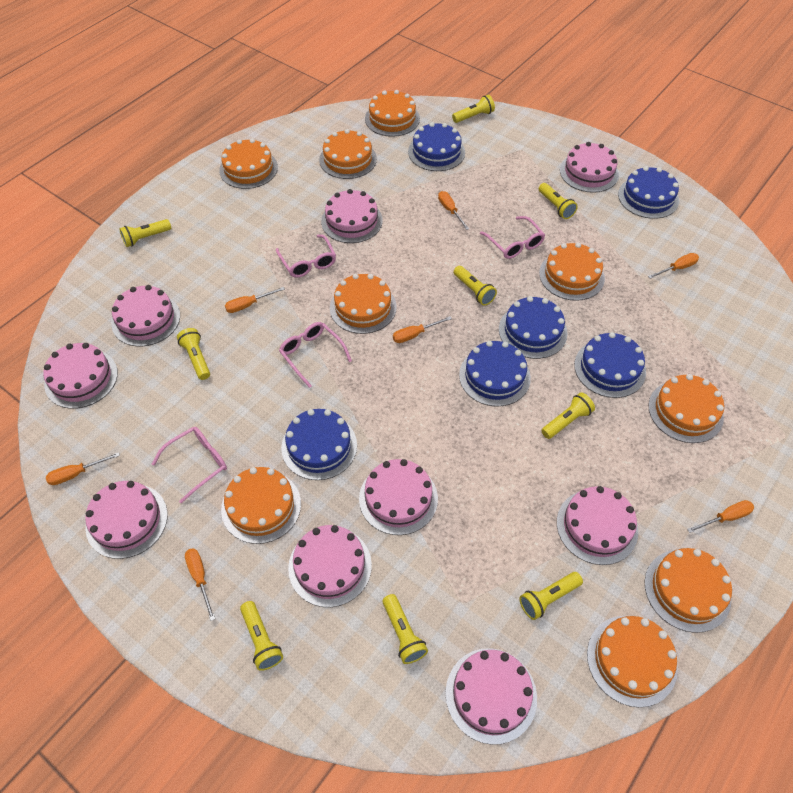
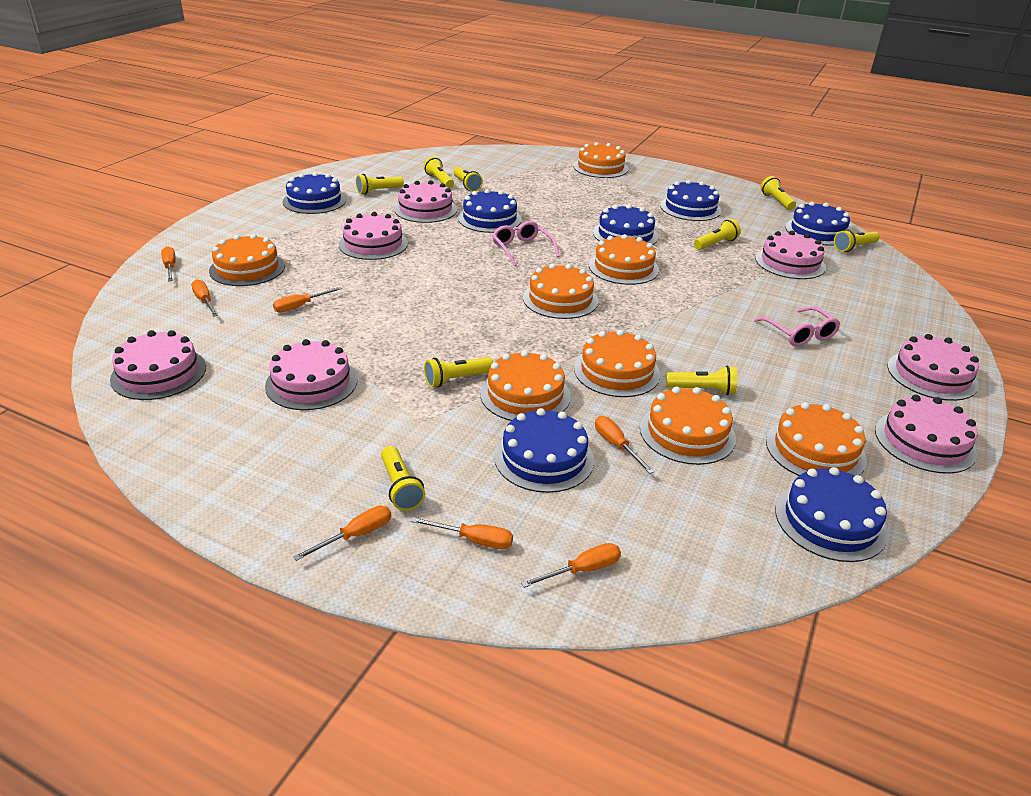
blue cake: 6 -> 7
orange cake: 9 -> 8
pink cake: 9 -> 7
pink glasses: 4 -> 2

